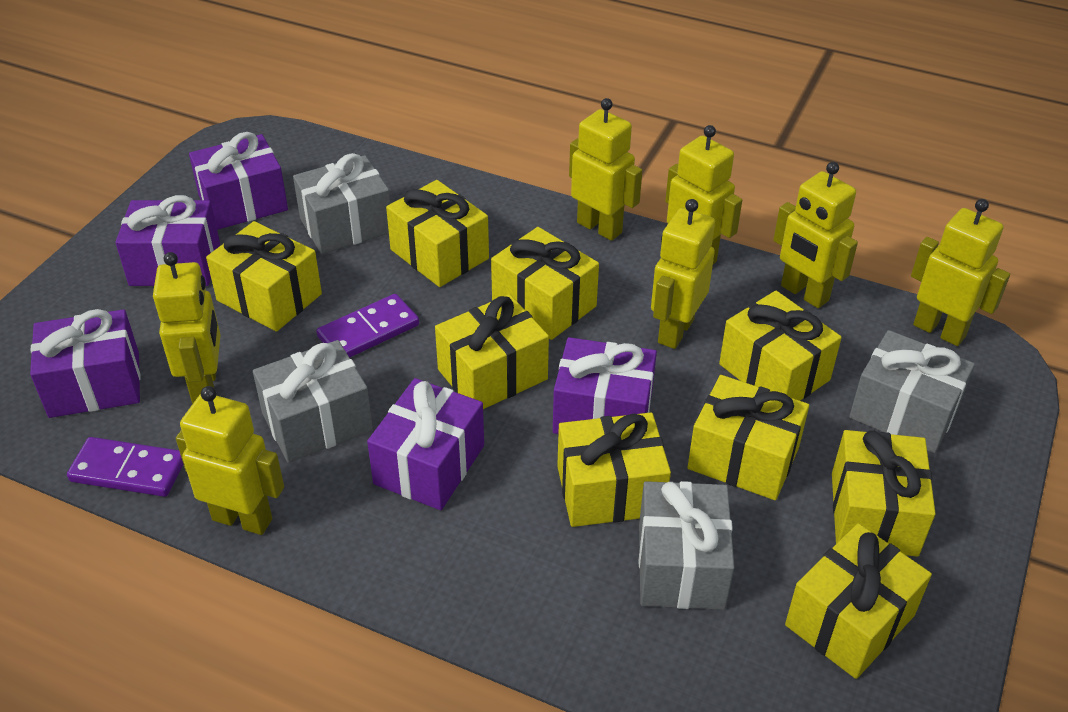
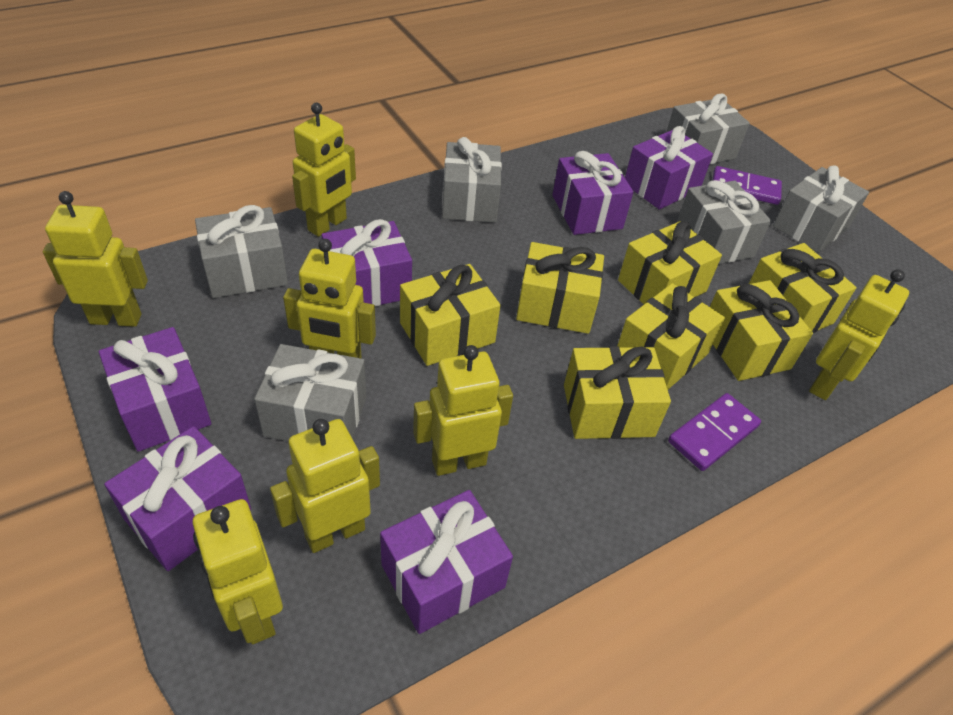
grey gift: 4 -> 6
purple gift: 5 -> 6
yellow gift: 9 -> 7

